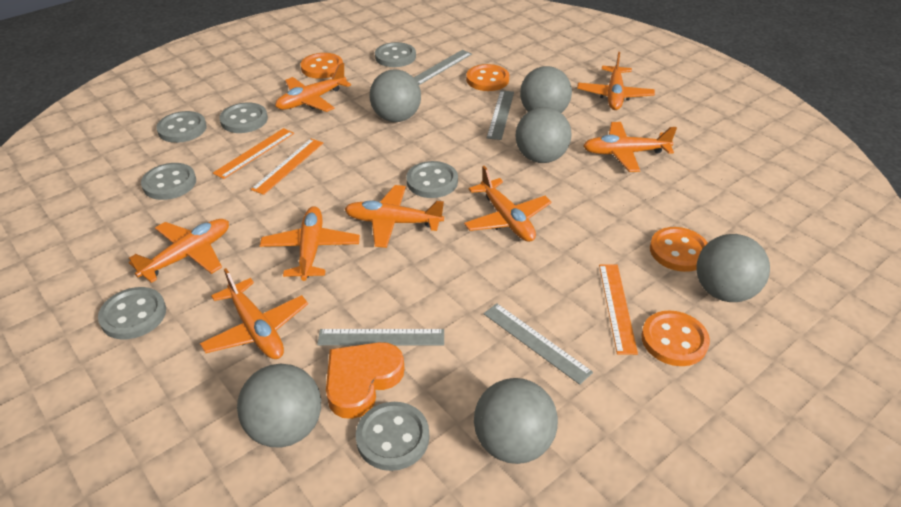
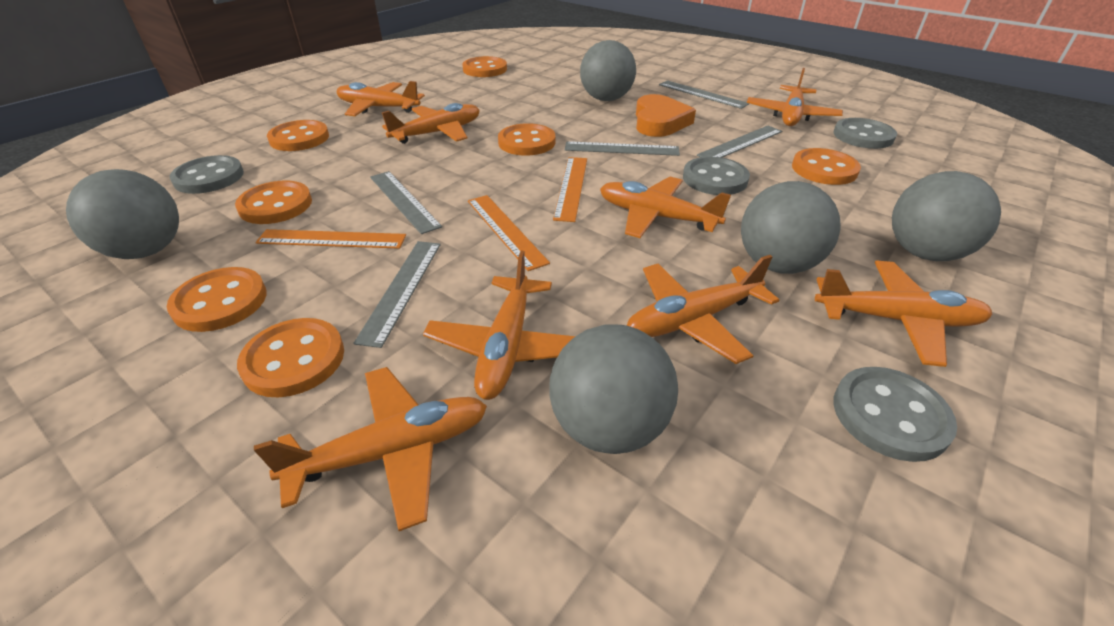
grey ball: 6 -> 5
grey button: 7 -> 4
grey ruler: 4 -> 5
orange button: 4 -> 7

